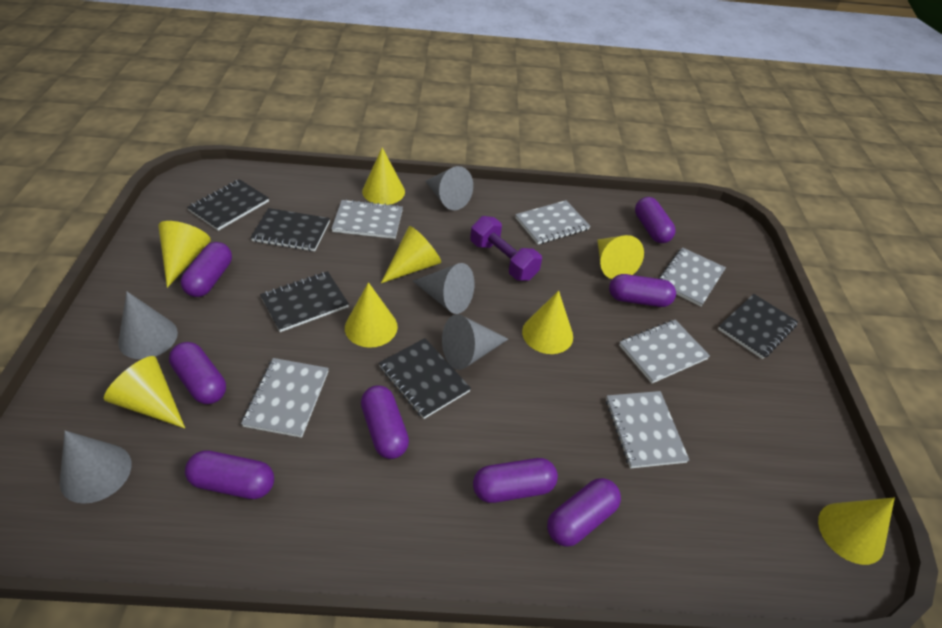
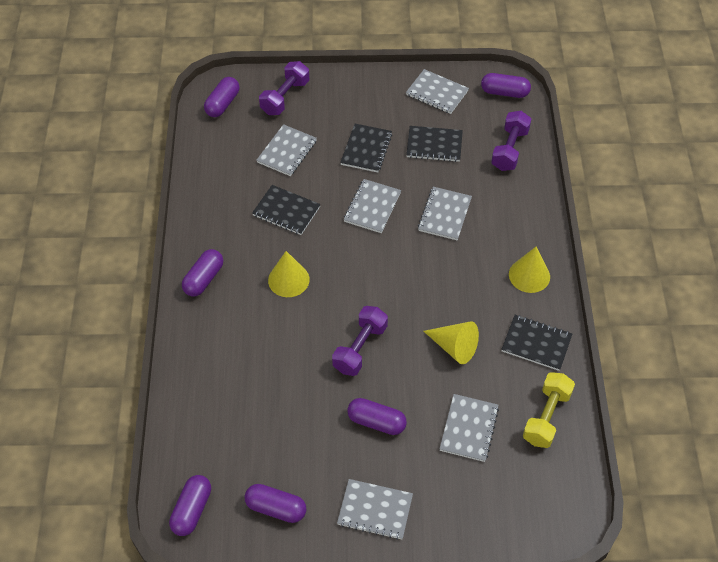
black notebook: 5 -> 4
grey cone: 5 -> 0
purple capsule: 8 -> 6
purple dumbbell: 1 -> 3
yellow cone: 8 -> 3
yellow dumbbell: 0 -> 1

